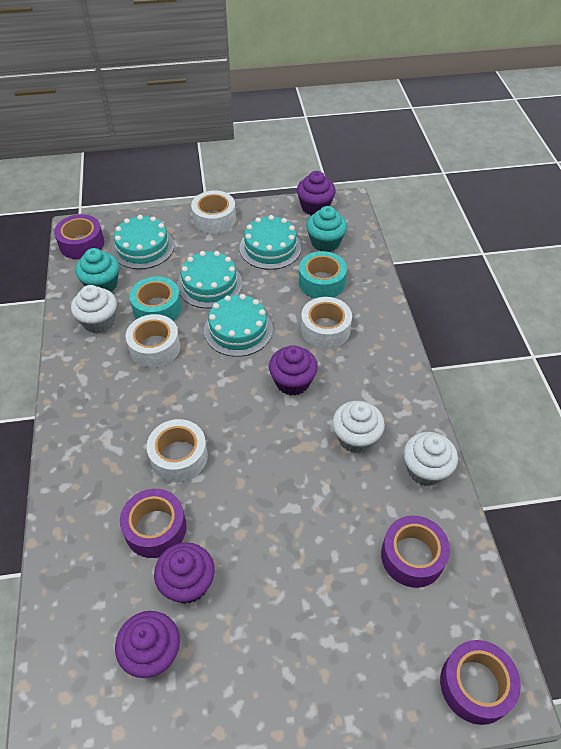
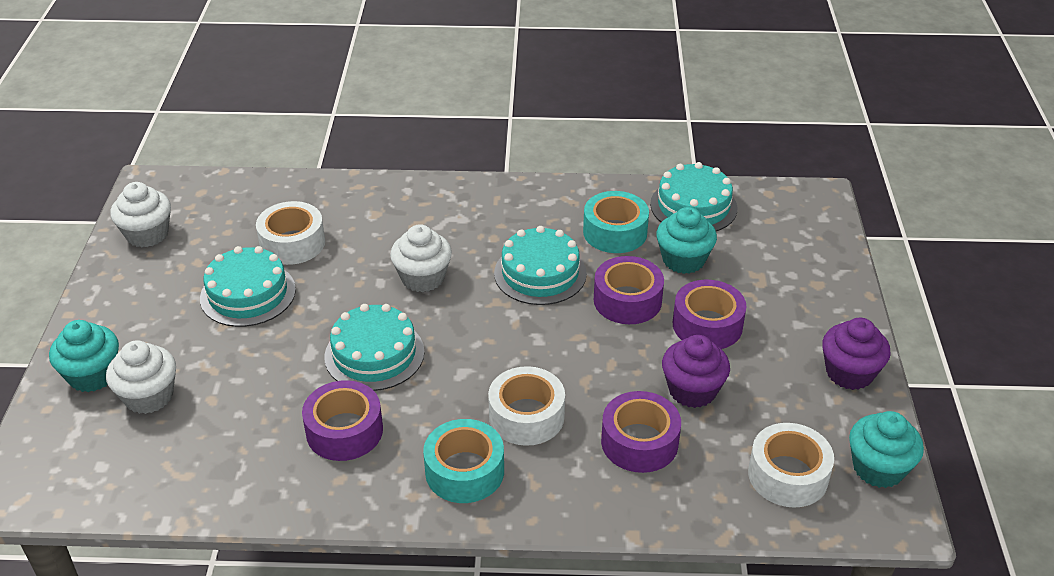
purple cupcake: 4 -> 2
turquoise cupcake: 2 -> 3
white tape: 4 -> 3

